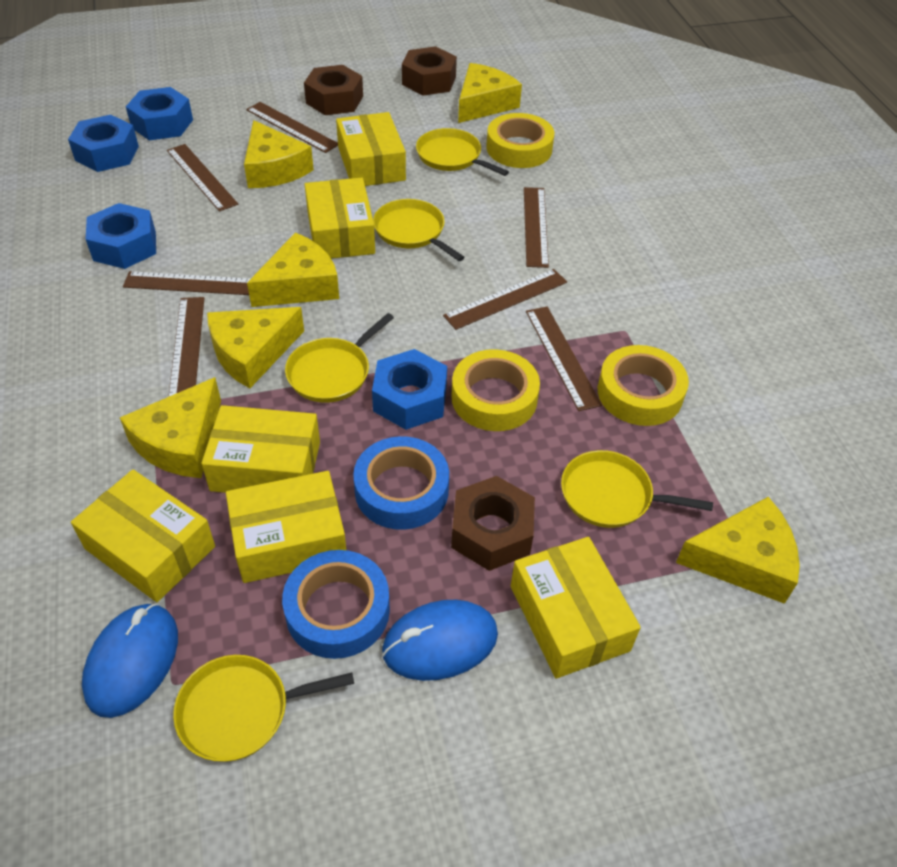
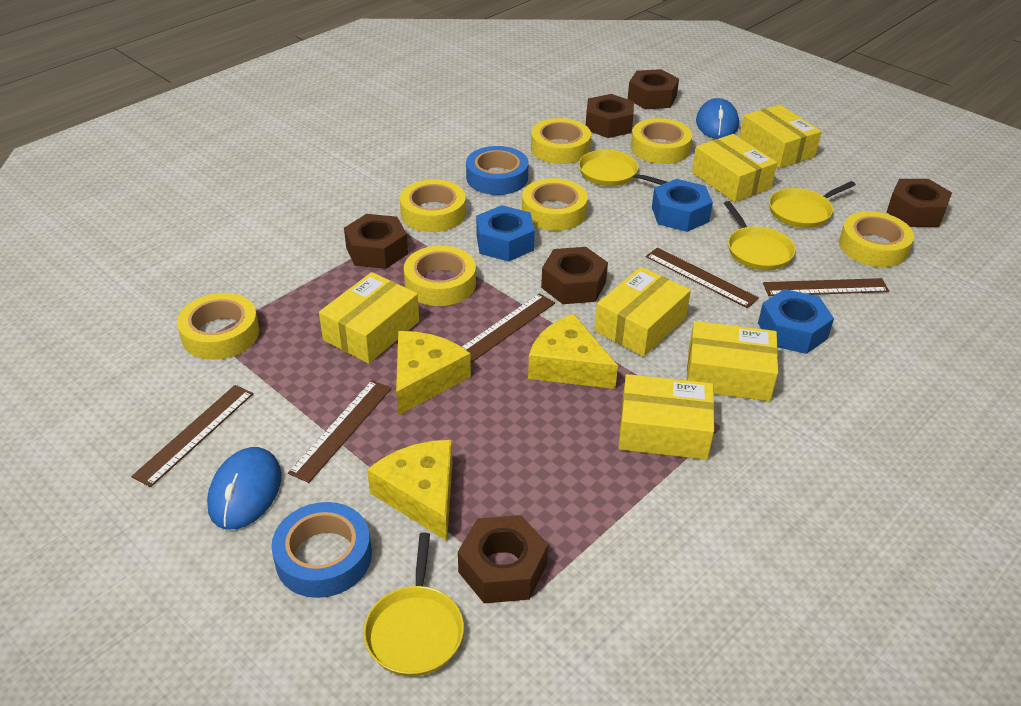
blue nut: 4 -> 3
brown nut: 3 -> 6
brown ruler: 7 -> 5
yellow cheese: 6 -> 3
yellow pan: 5 -> 4
yellow tape: 3 -> 7

